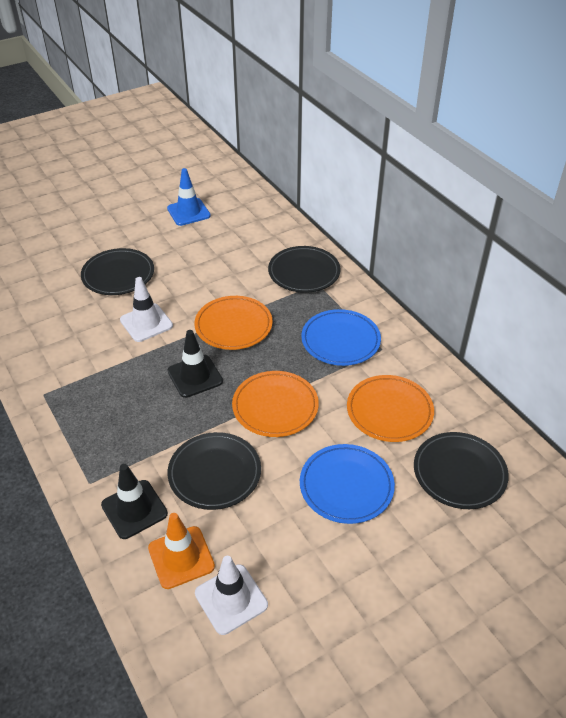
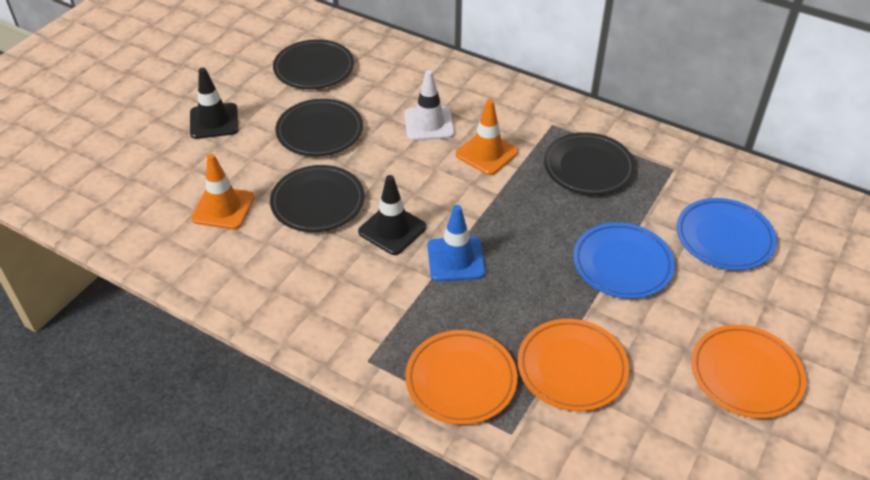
orange traffic cone: 1 -> 2
white traffic cone: 2 -> 1

